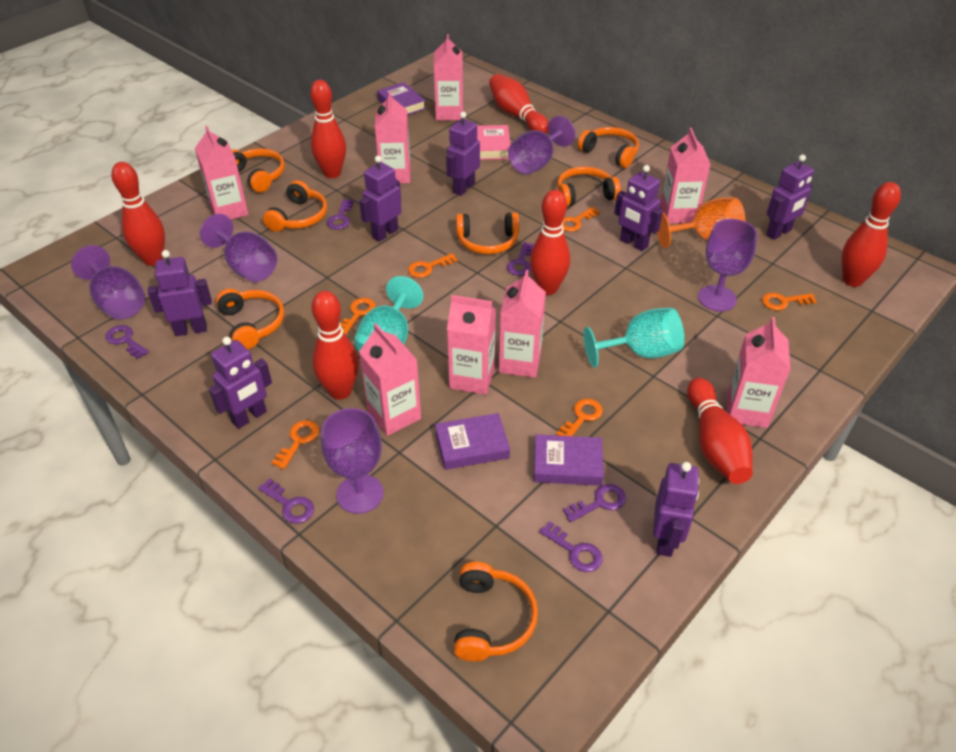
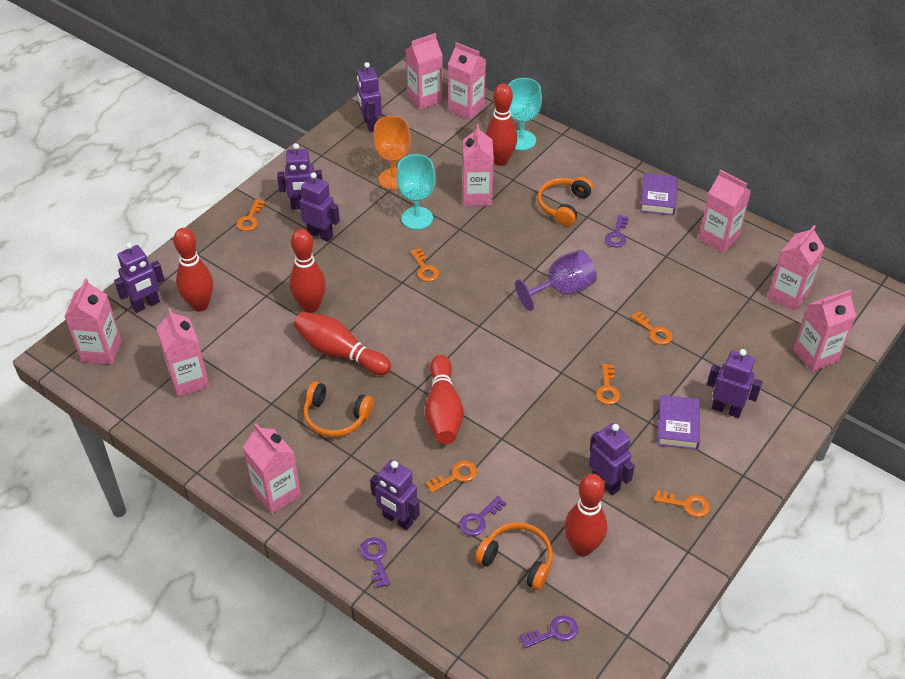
orange headphones: 7 -> 3
pink book: 1 -> 0
pink carton: 8 -> 9
purple book: 3 -> 2
purple goblet: 5 -> 1
purple key: 6 -> 4
red bowling pin: 7 -> 6

